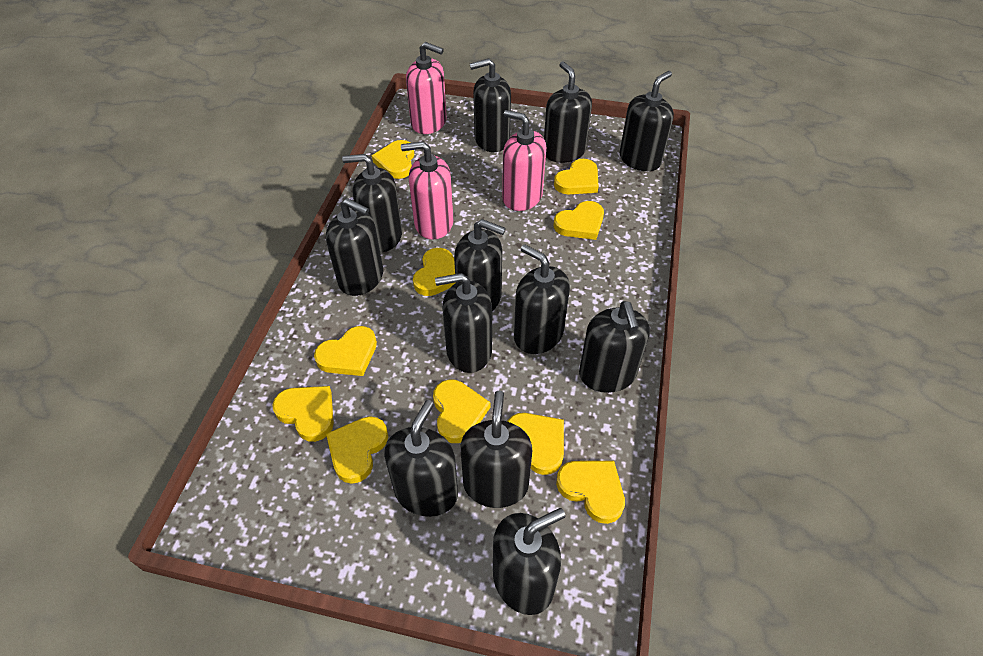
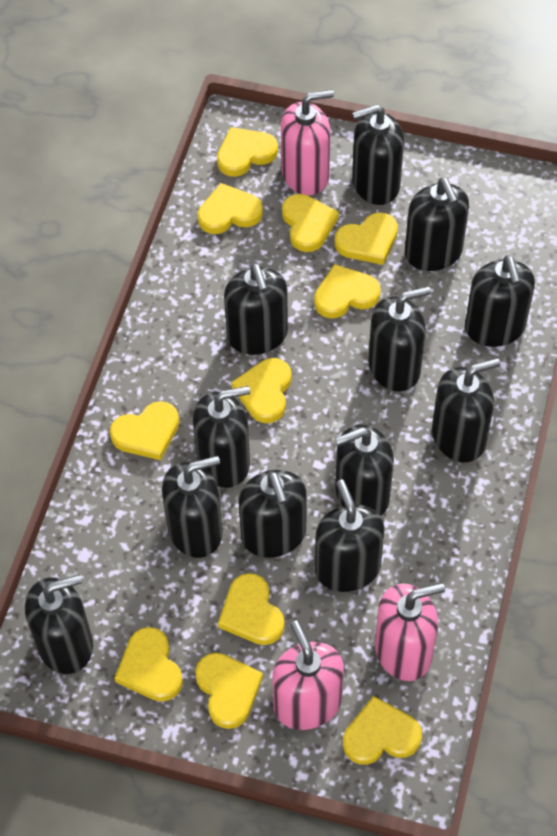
yellow heart: 10 -> 11

